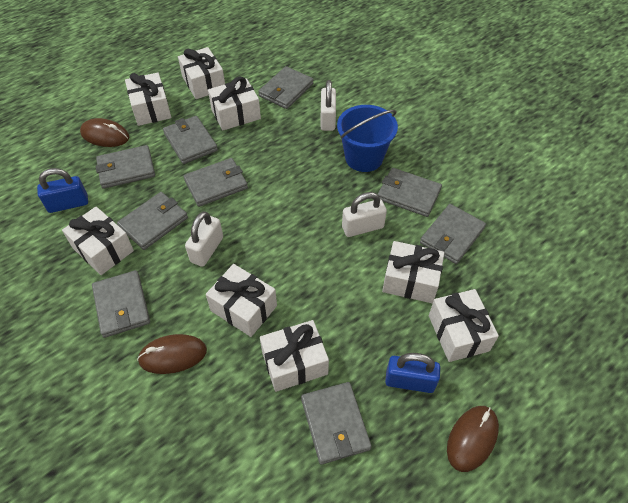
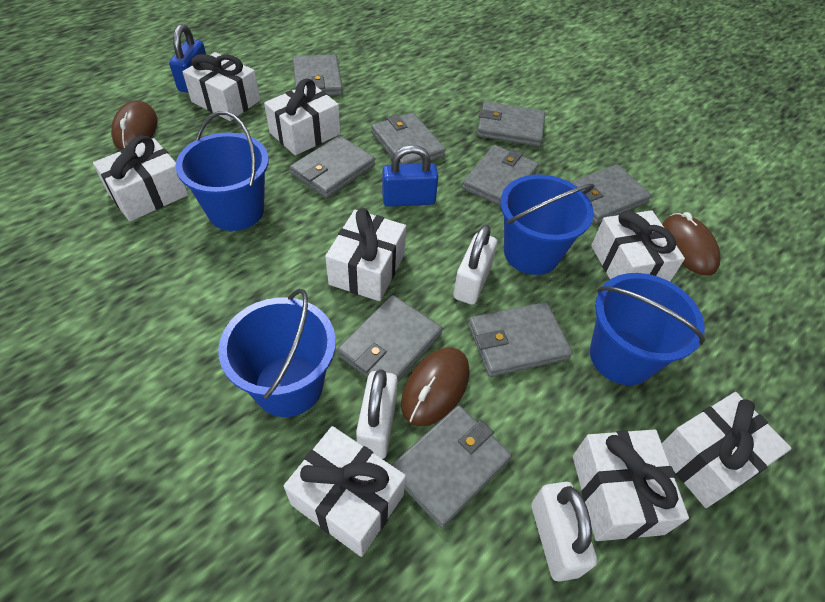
blue bucket: 1 -> 4

